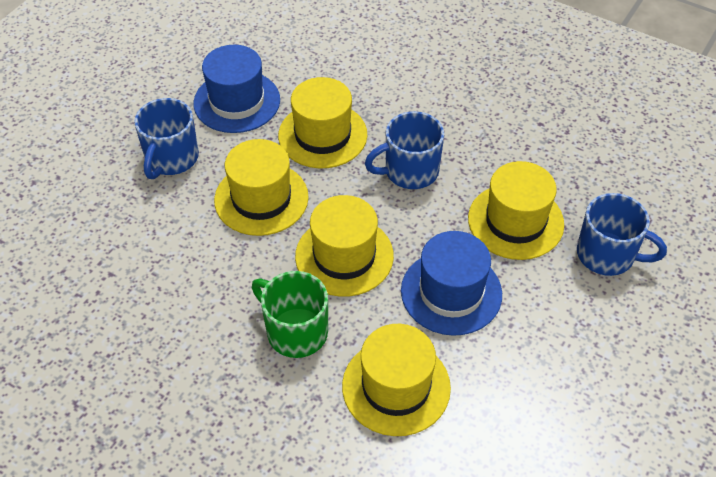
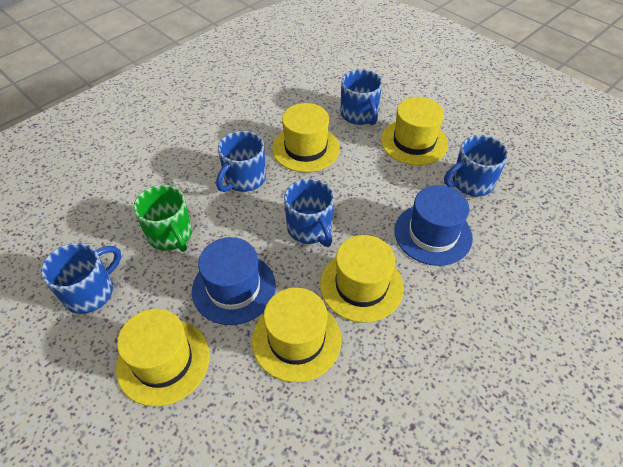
blue mug: 3 -> 5

